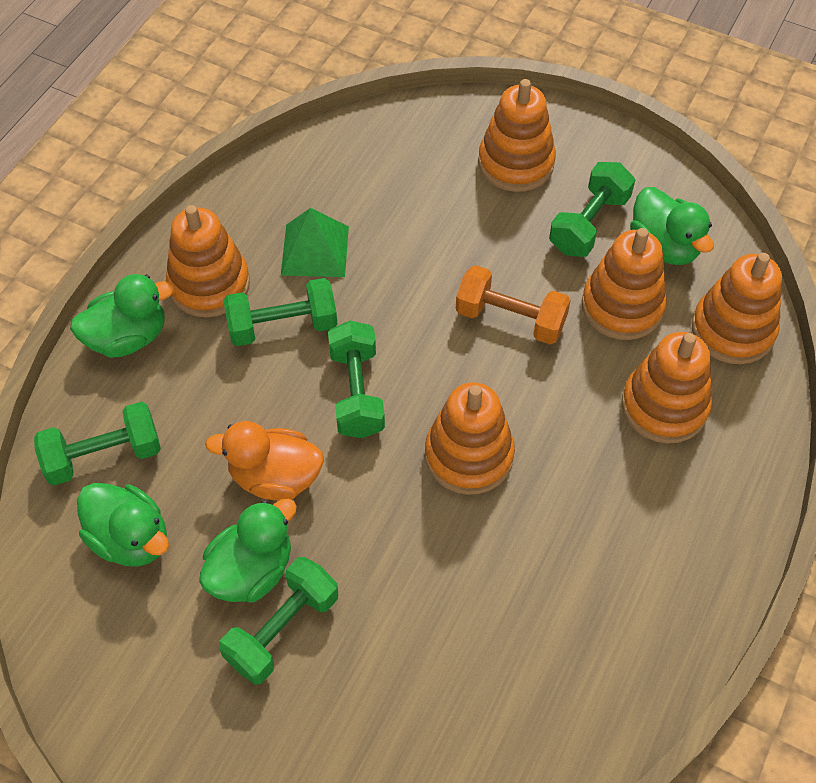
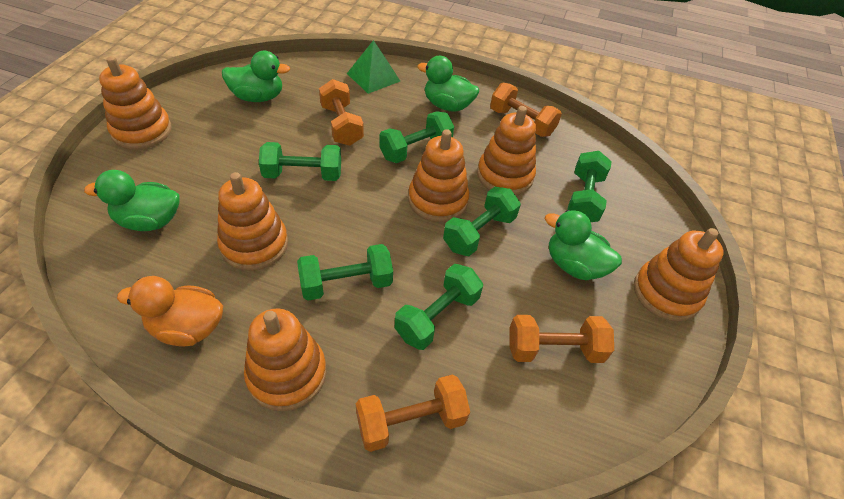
green dumbbell: 5 -> 6
orange dumbbell: 1 -> 4

